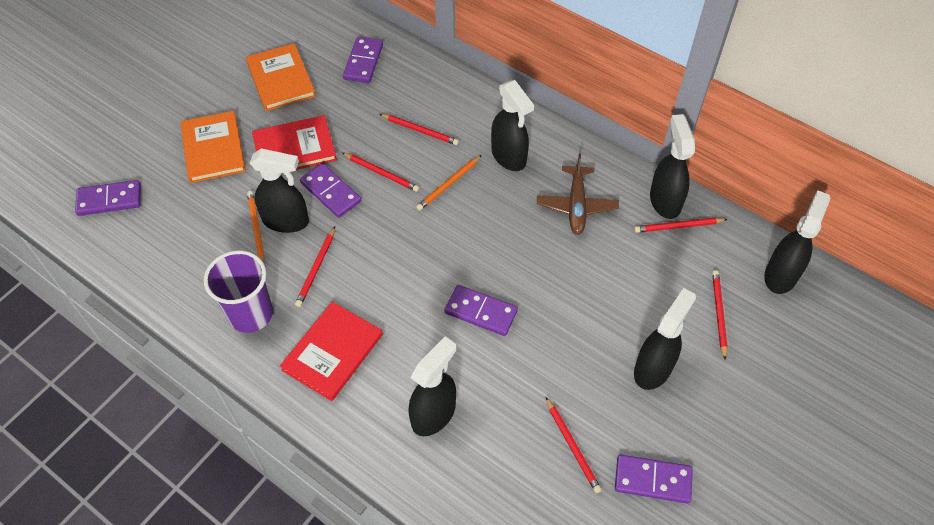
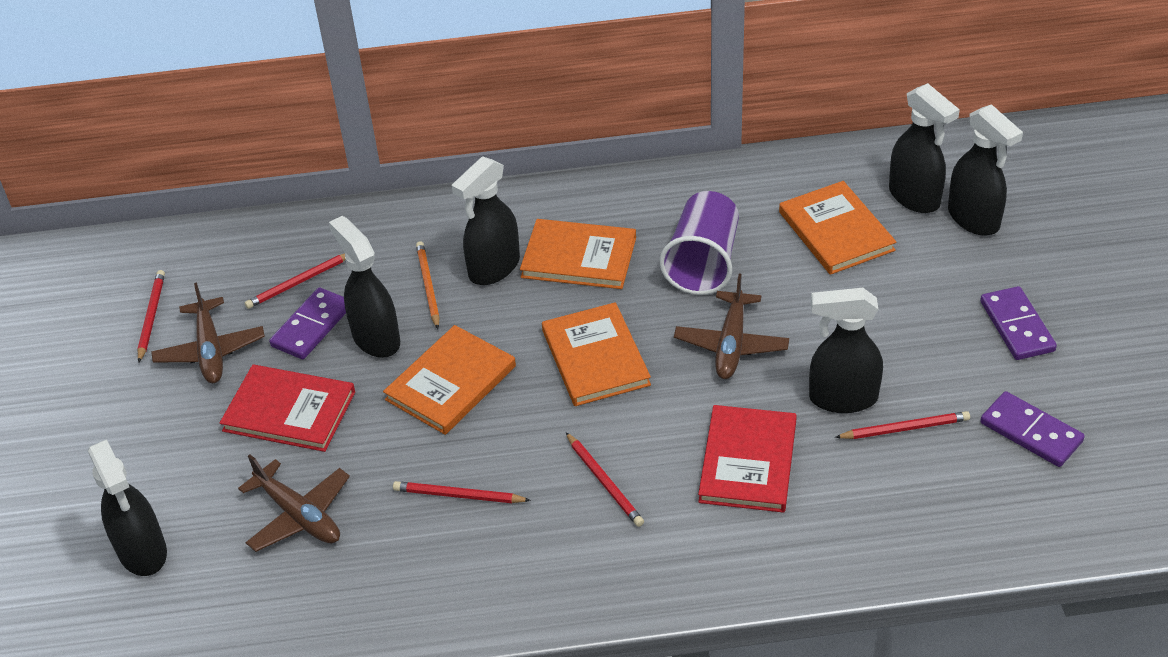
brown plane: 1 -> 3
orange book: 2 -> 4
orange pencil: 2 -> 1
purple domino: 5 -> 3
red pencil: 6 -> 5

